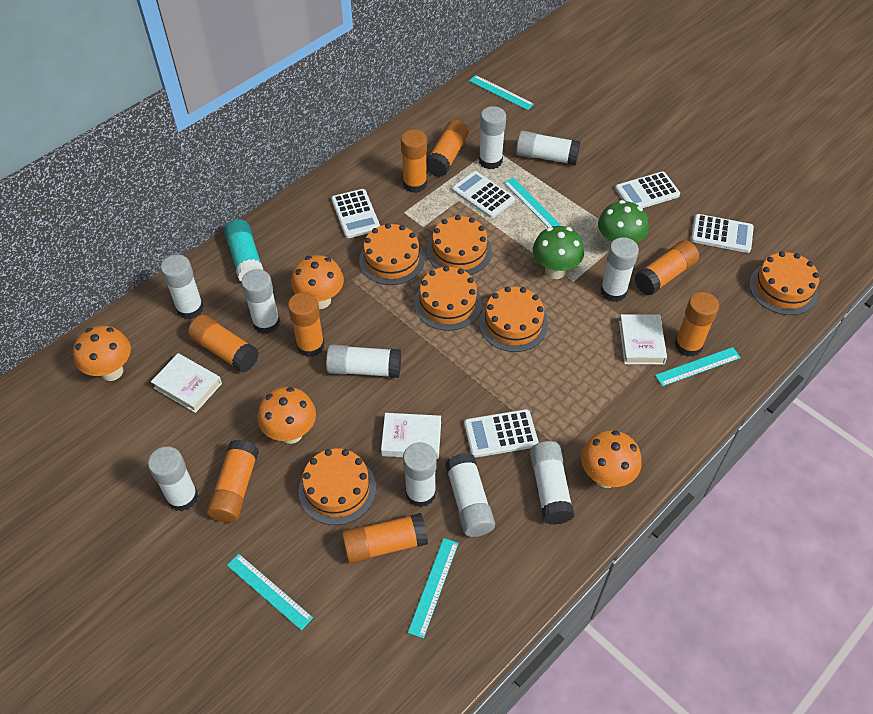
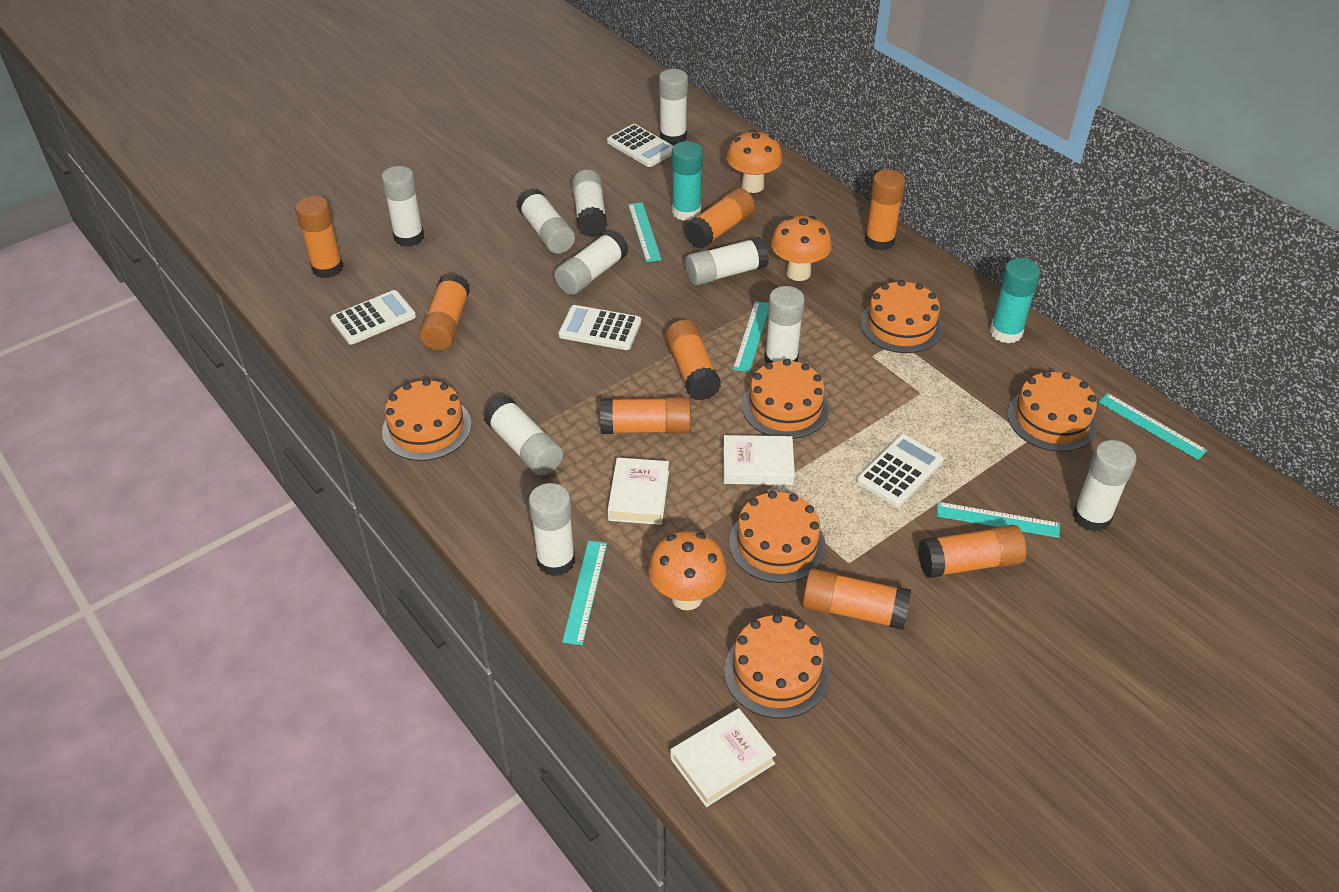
green mushroom: 2 -> 0
orange mushroom: 4 -> 3
turquoise glue stick: 1 -> 2
white calculator: 5 -> 4

